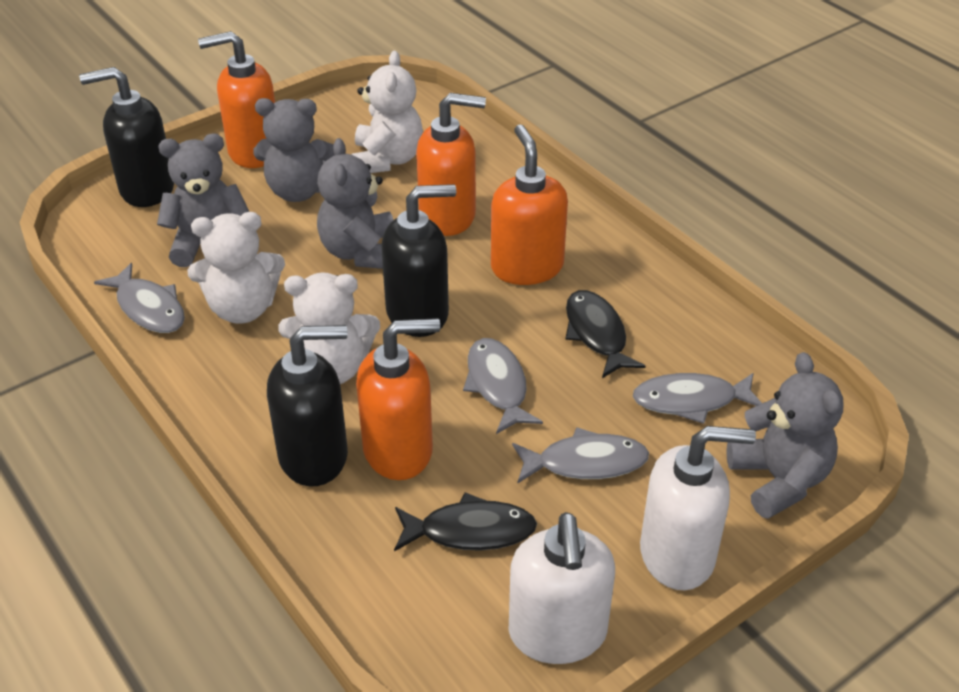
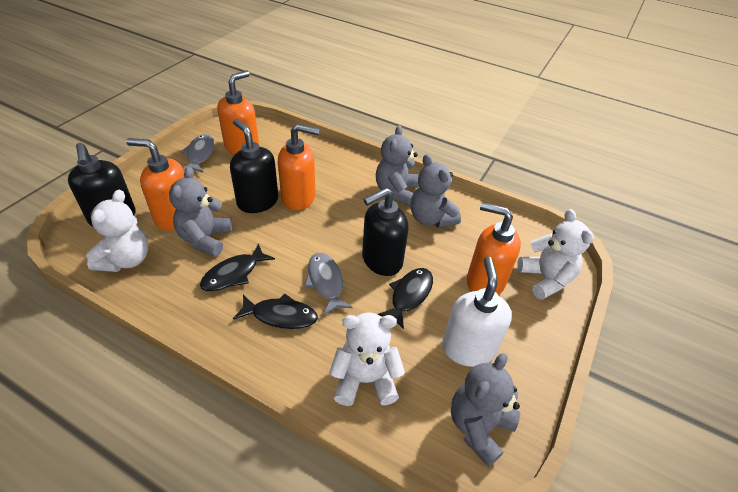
black fish: 2 -> 3
grey fish: 4 -> 2
white soap dispenser: 2 -> 1

